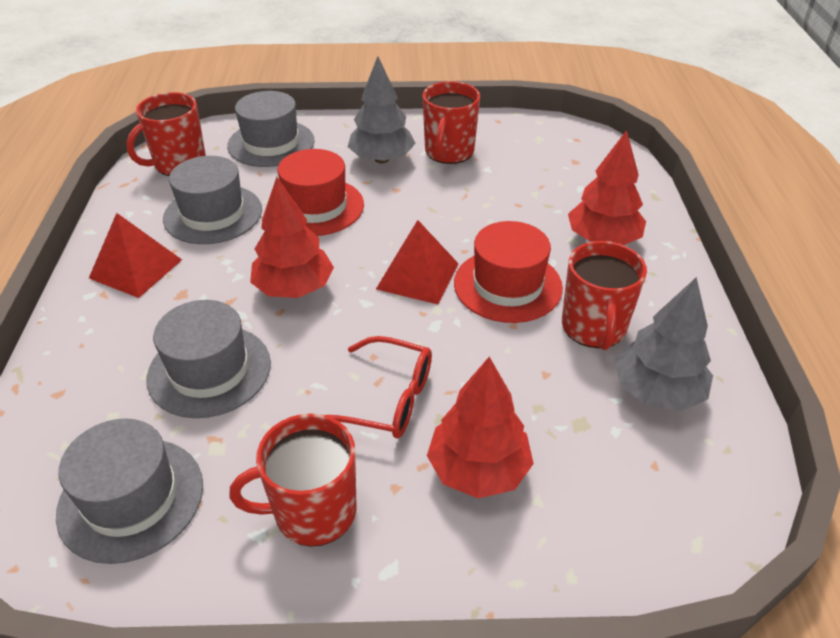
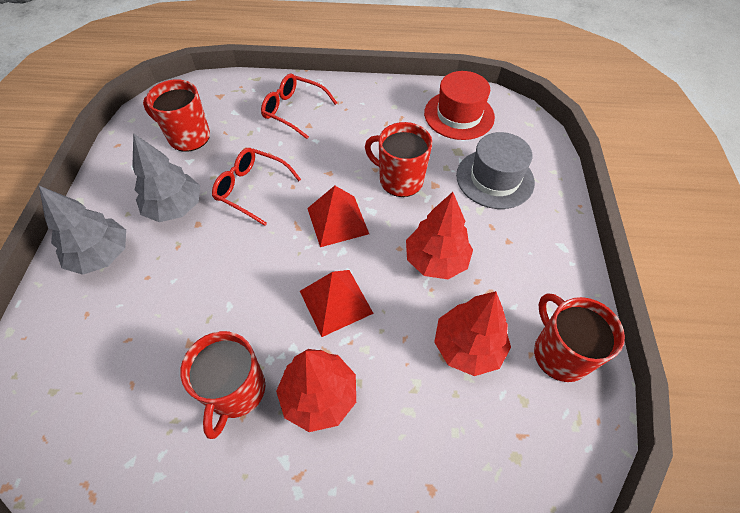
grey hat: 4 -> 1
red glasses: 1 -> 2
red hat: 2 -> 1

